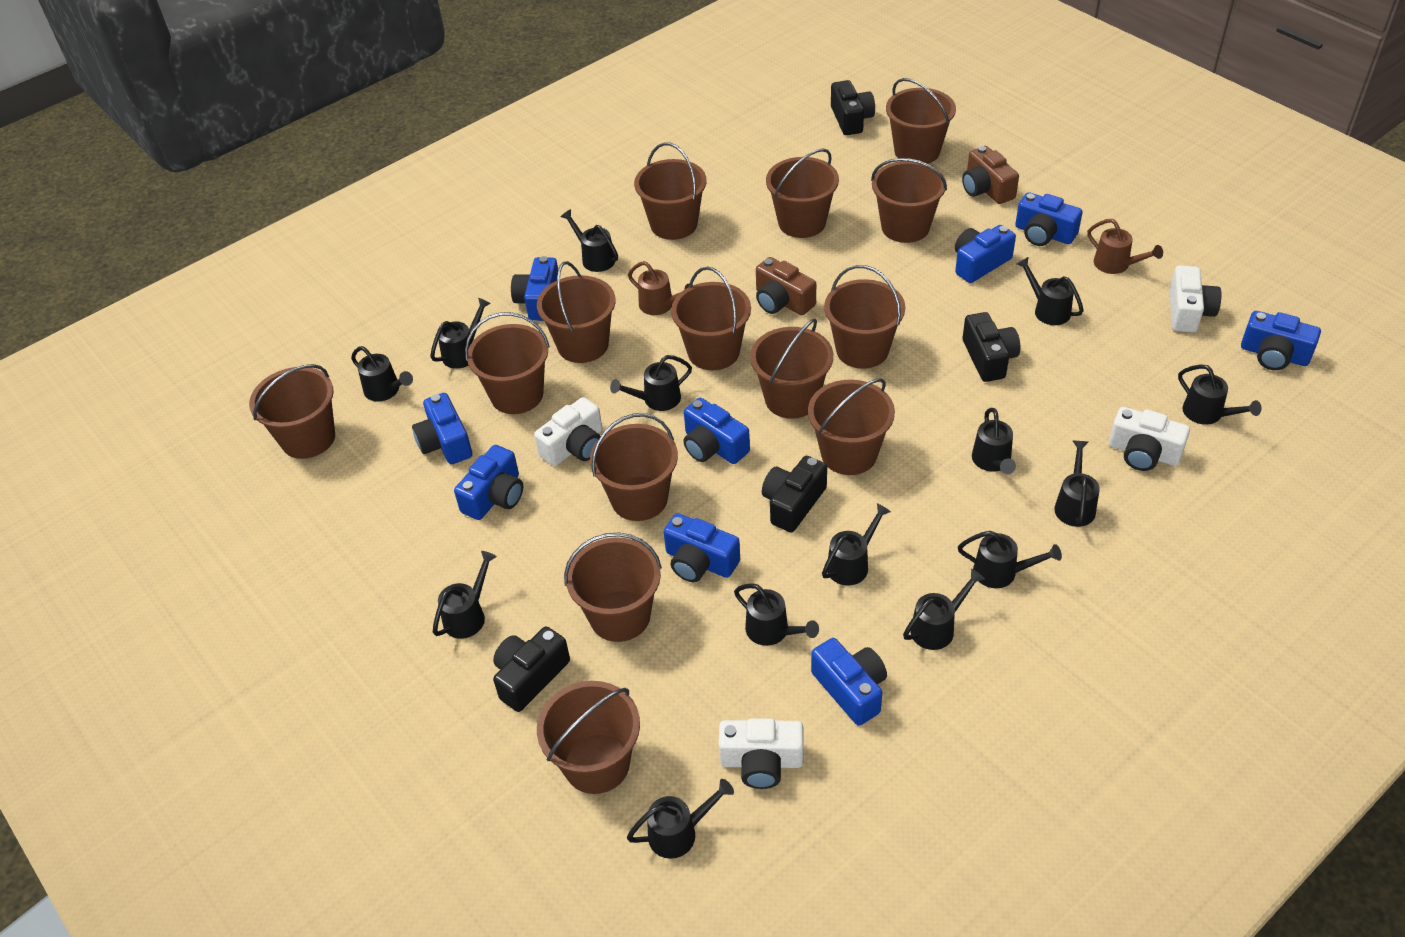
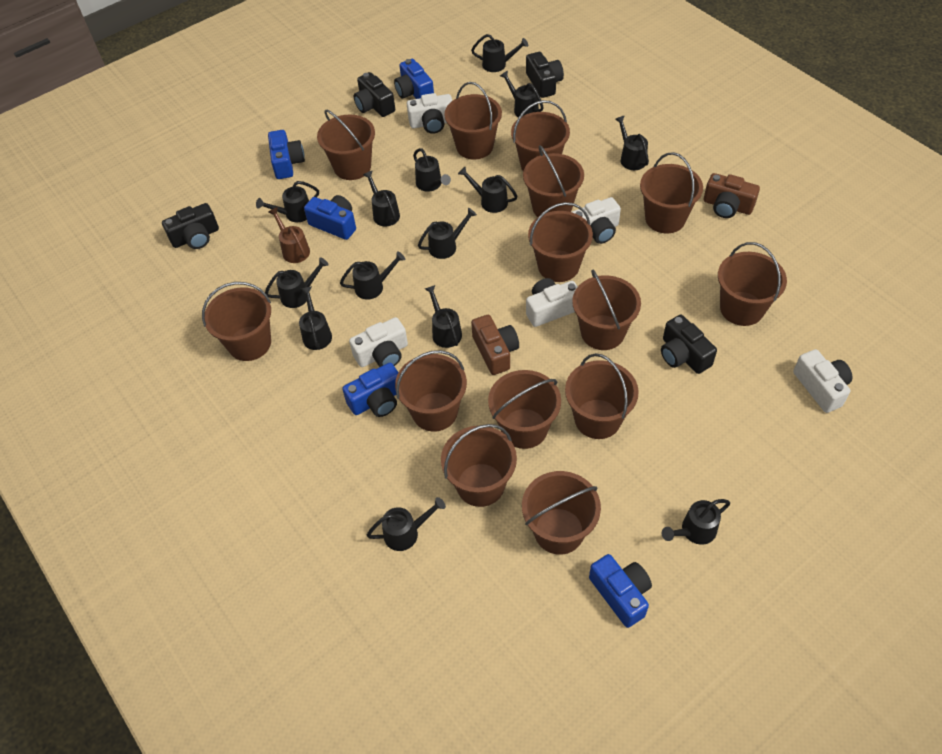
blue camera: 9 -> 5
brown watering can: 2 -> 1
white camera: 4 -> 5

